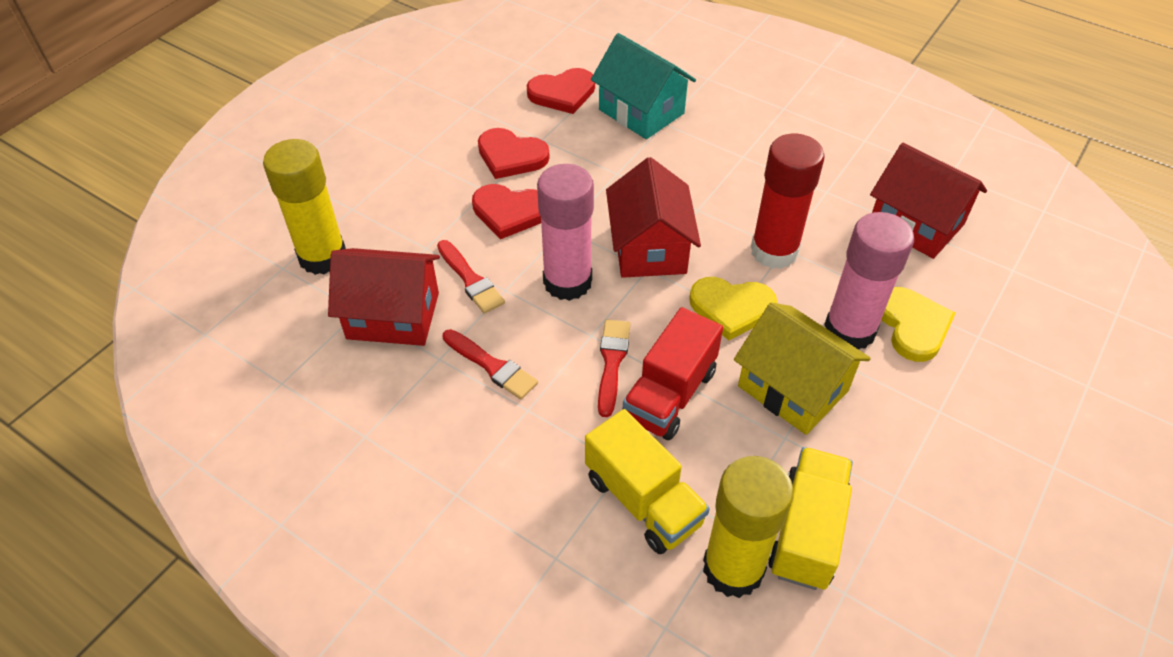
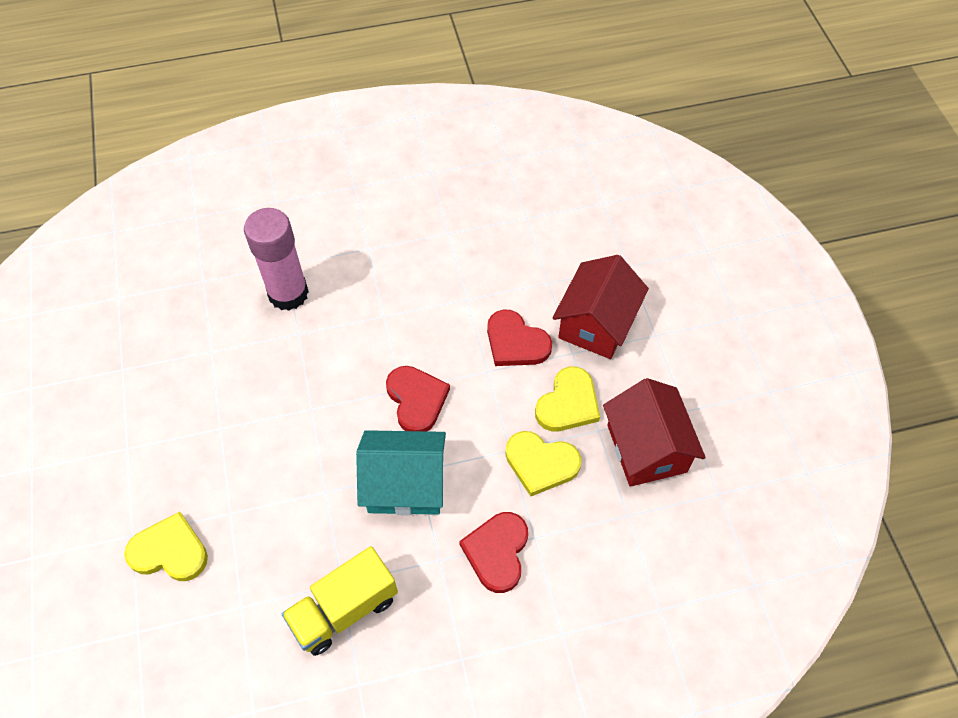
pink glue stick: 2 -> 1
red brush: 3 -> 0
red glue stick: 1 -> 0
red house: 3 -> 2
red truck: 1 -> 0
yellow glue stick: 2 -> 0
yellow heart: 2 -> 3
yellow house: 1 -> 0
yellow truck: 2 -> 1

